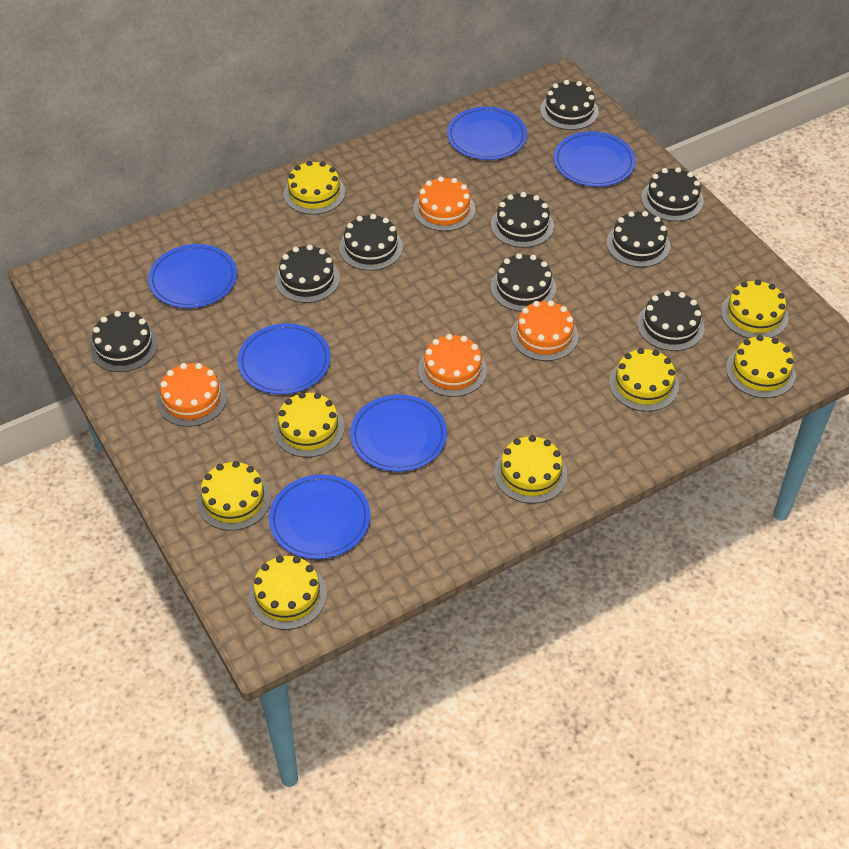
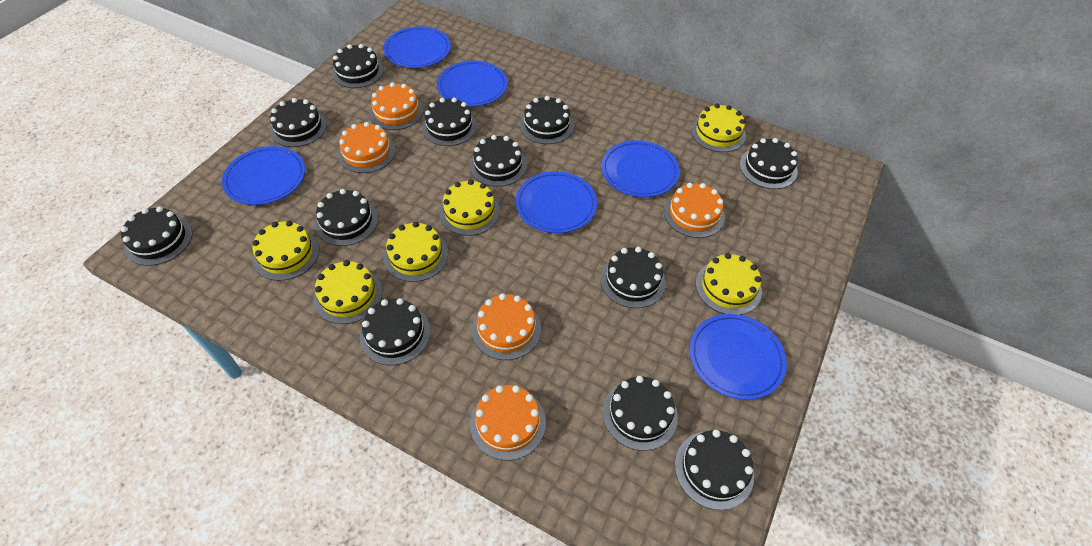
black cake: 9 -> 12
orange cake: 4 -> 5
yellow cake: 8 -> 6

